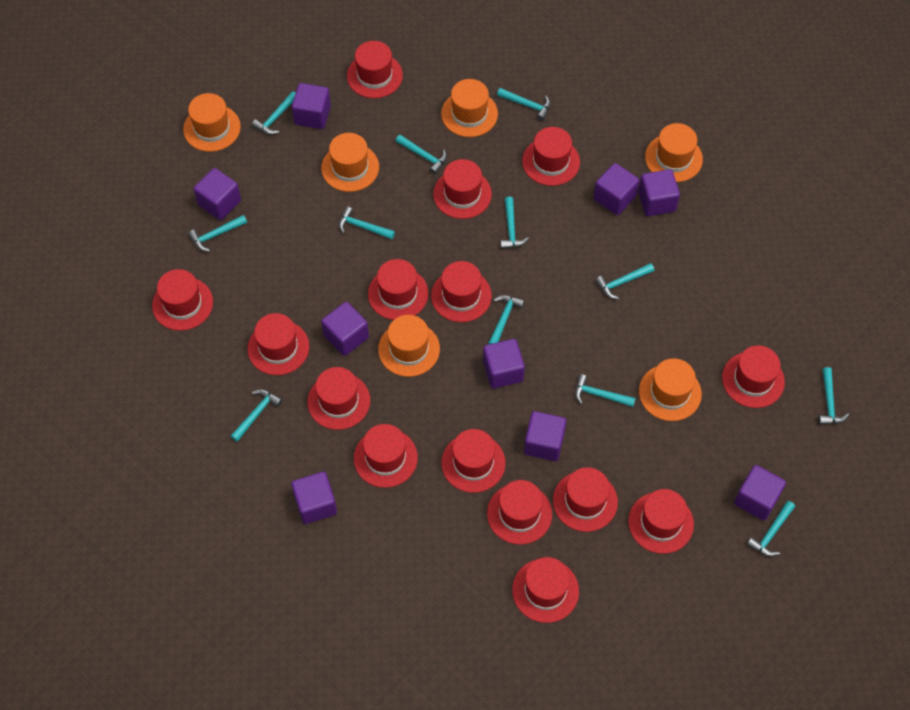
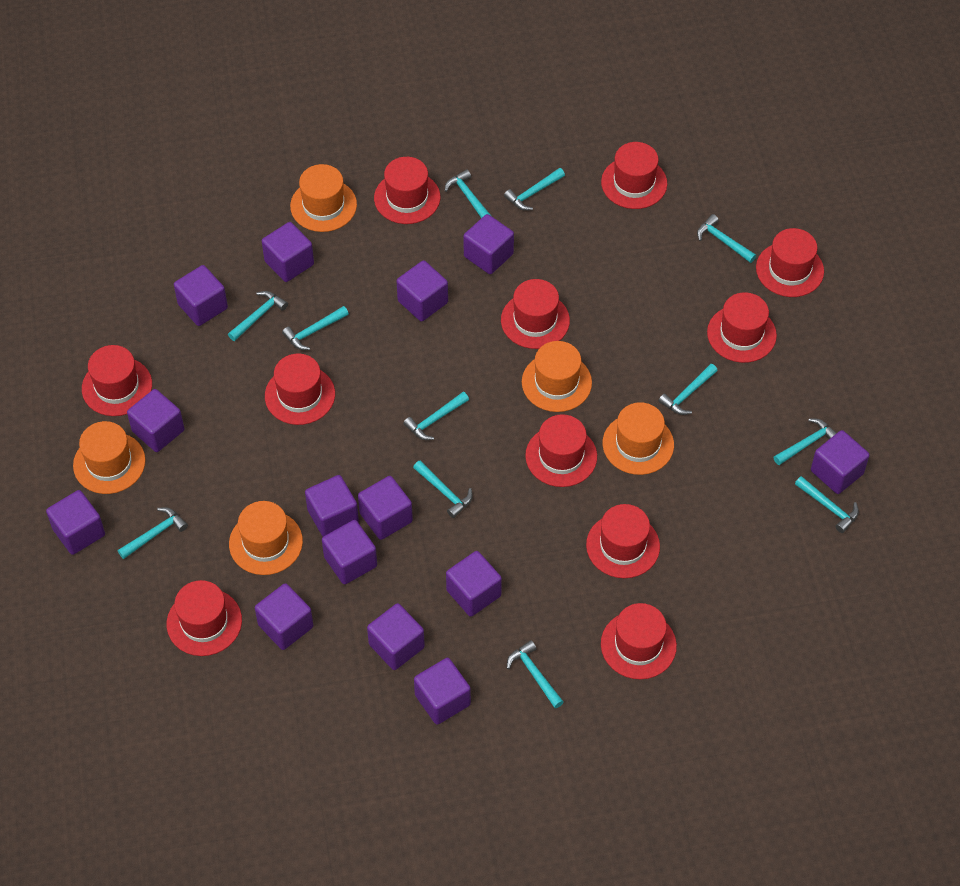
orange hat: 6 -> 5
purple cube: 9 -> 14
red hat: 15 -> 11

